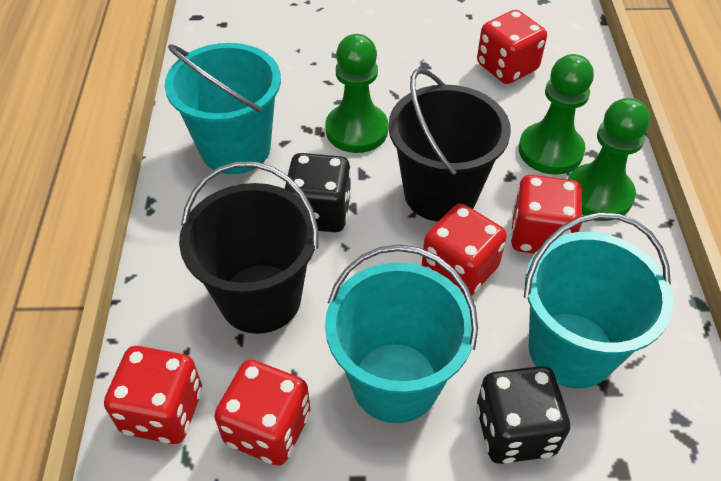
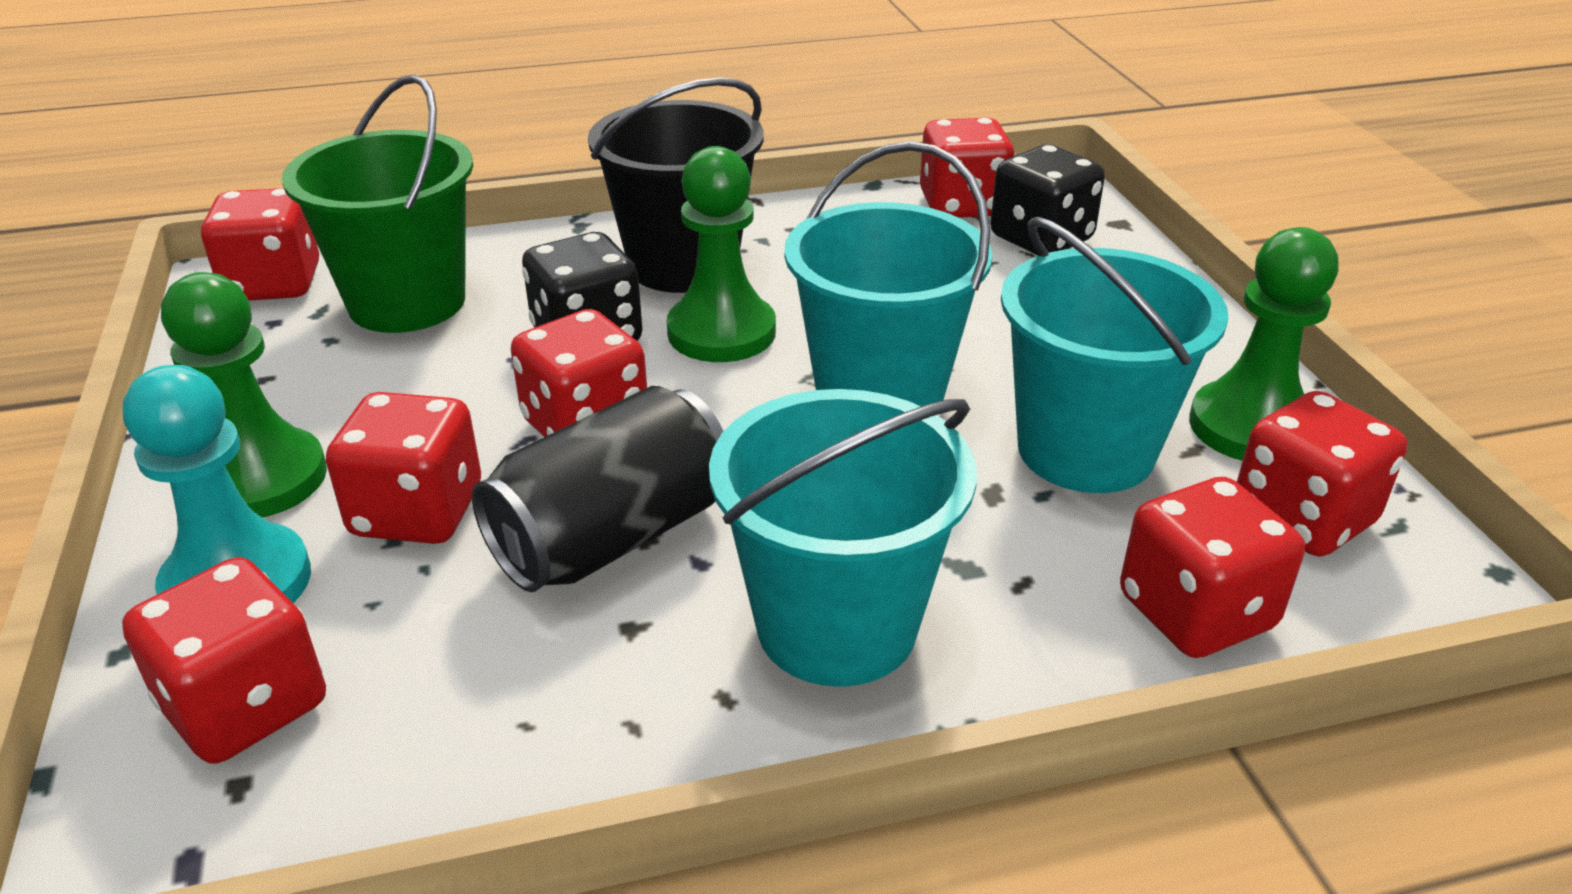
black bucket: 2 -> 1
black can: 0 -> 1
green bucket: 0 -> 1
red dice: 5 -> 7
turquoise pawn: 0 -> 1

